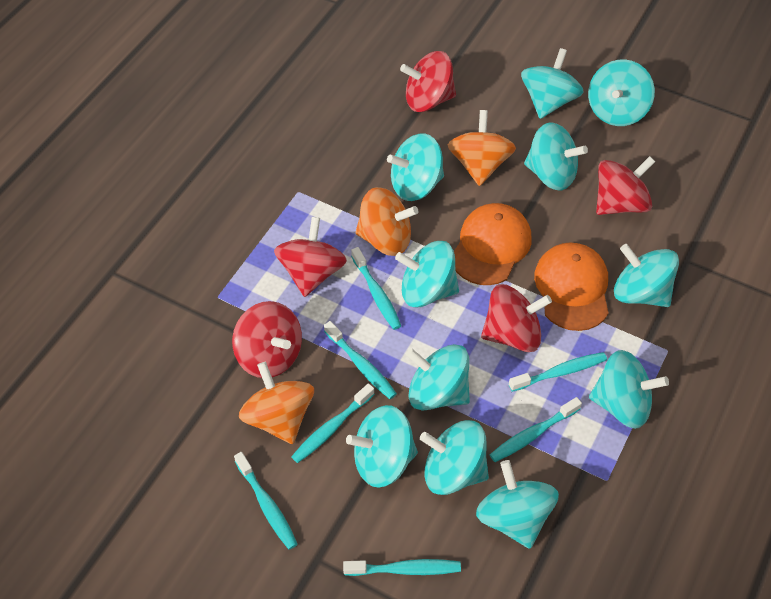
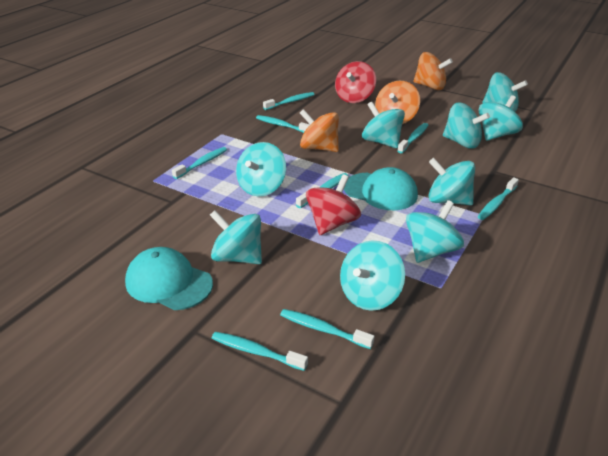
orange cap: 2 -> 0
red spinning top: 5 -> 2
turquoise cap: 0 -> 2
turquoise spinning top: 11 -> 9
turquoise toothbrush: 7 -> 8

